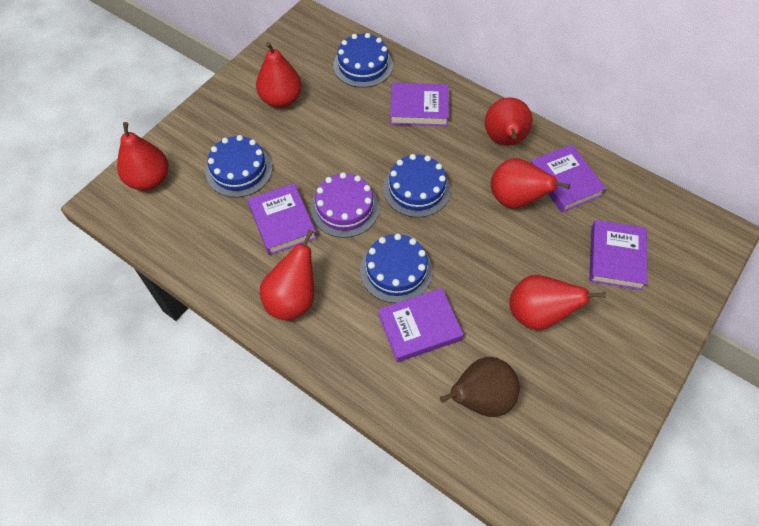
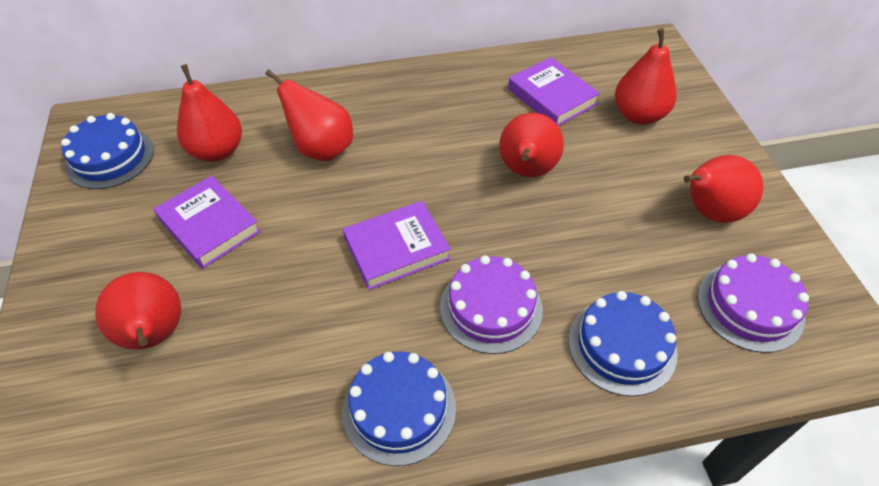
blue cake: 4 -> 3
brown pear: 1 -> 0
purple book: 5 -> 3
purple cake: 1 -> 2

